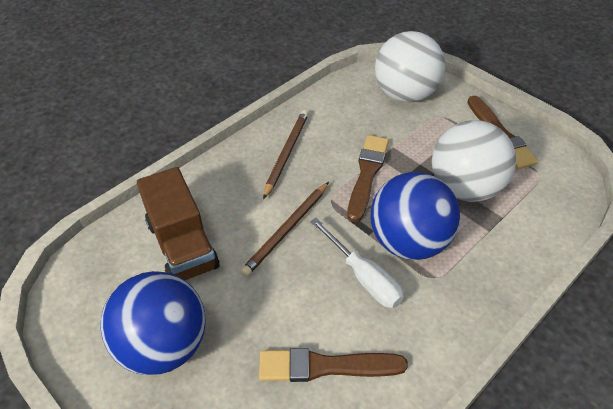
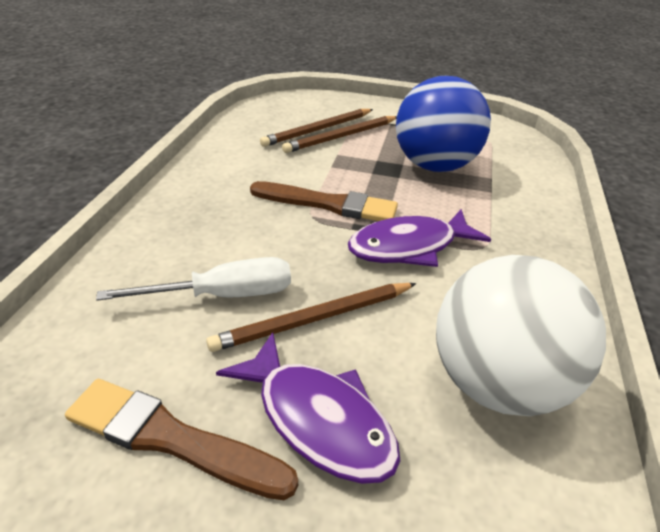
blue ball: 2 -> 1
brown brush: 3 -> 2
brown pencil: 2 -> 3
brown truck: 1 -> 0
purple fish: 0 -> 2
white ball: 2 -> 1

